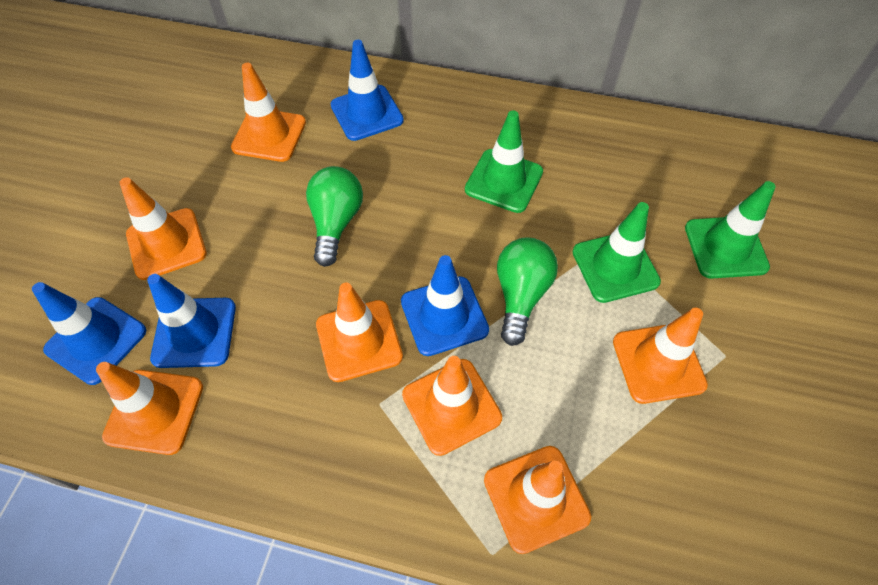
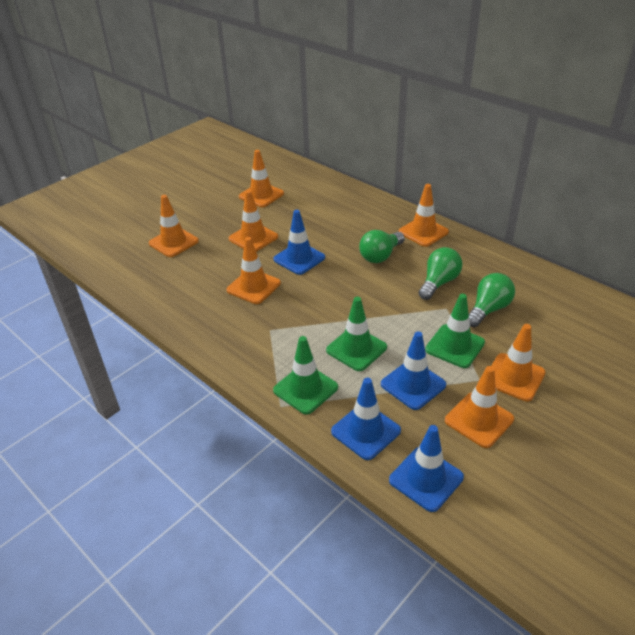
green light bulb: 2 -> 3

